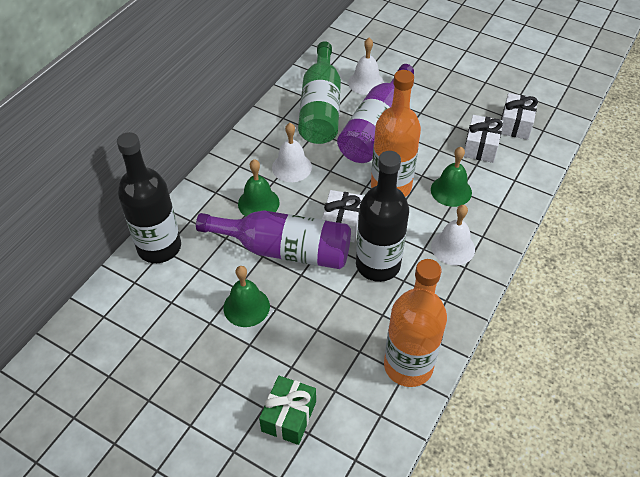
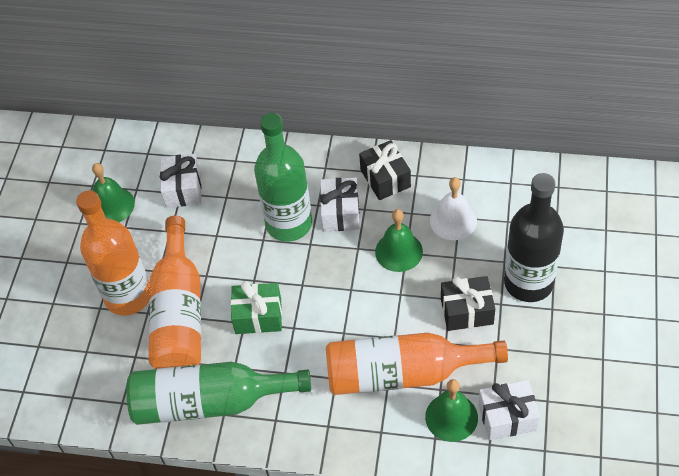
black bottle: 2 -> 1
black gift: 0 -> 2
green bottle: 1 -> 2
orange bottle: 2 -> 3
purple bottle: 2 -> 0
white bell: 3 -> 1

